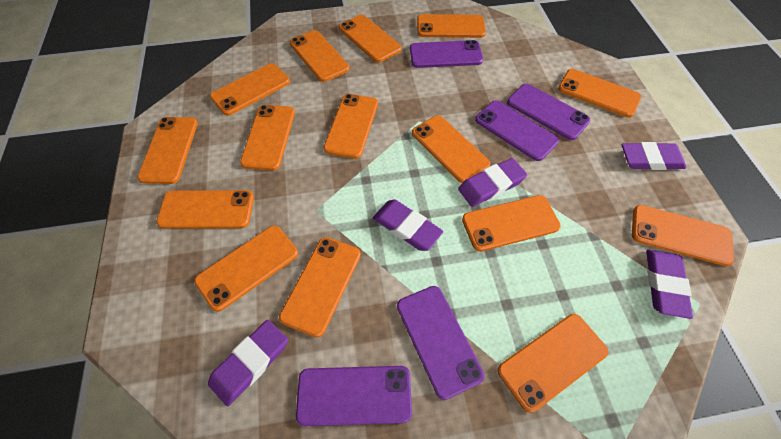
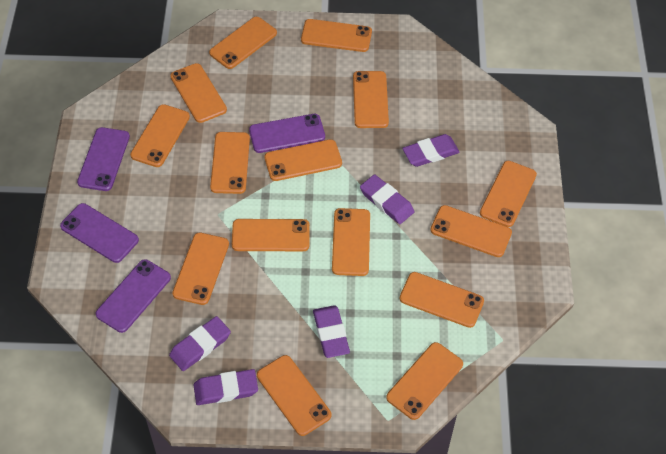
purple phone: 5 -> 4

